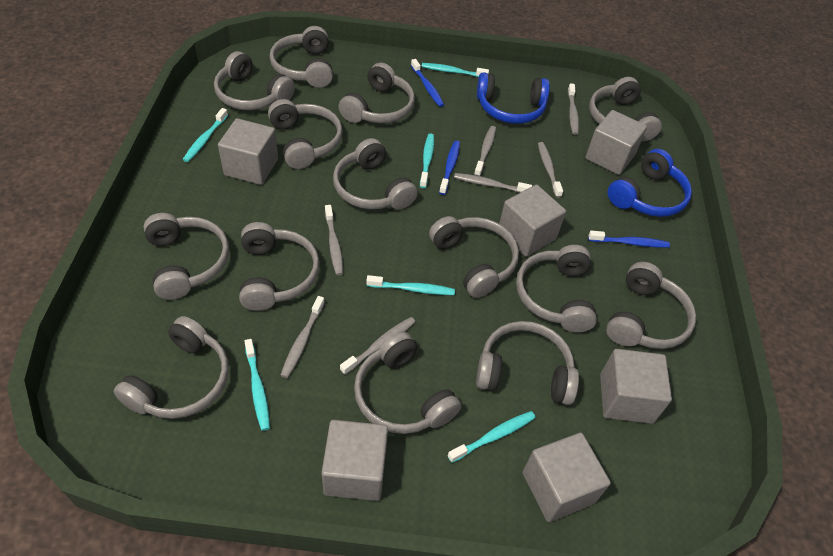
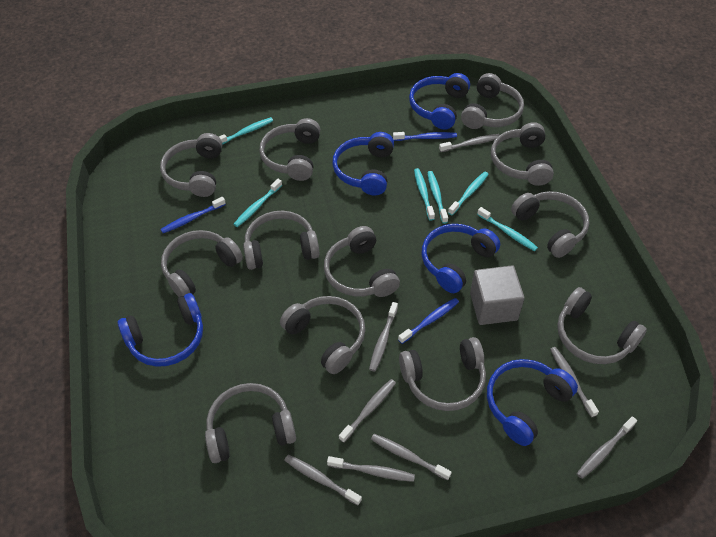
blue headphones: 2 -> 5
grey cube: 6 -> 1
grey headphones: 14 -> 12
grey toothbrush: 7 -> 8

